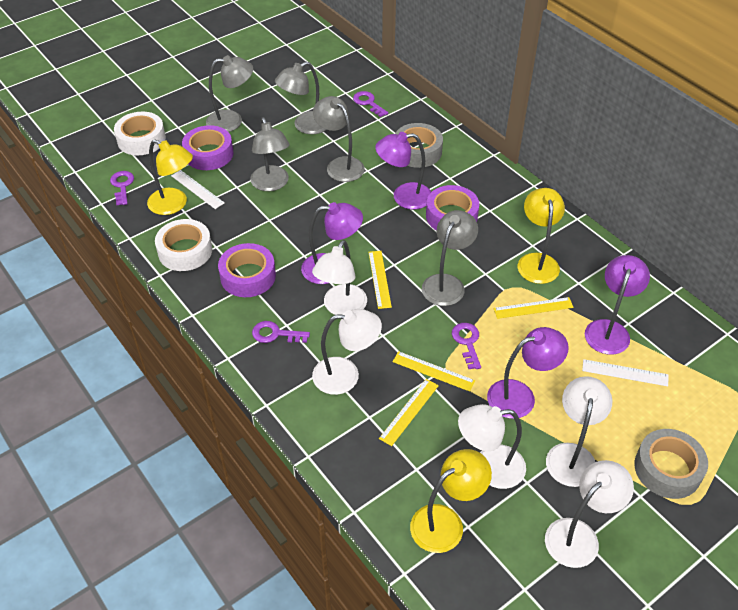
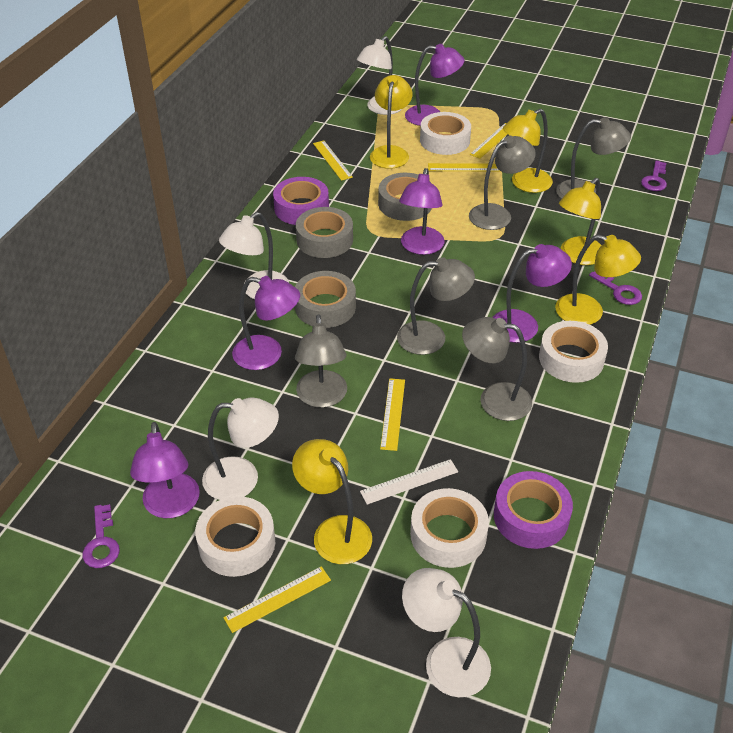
grey tape: 2 -> 3
purple key: 4 -> 3
purple lamp: 4 -> 5
purple tape: 3 -> 2
white lamp: 5 -> 4
white ruler: 2 -> 1
white tape: 2 -> 4
yellow lamp: 3 -> 5
yellow ruler: 4 -> 5

